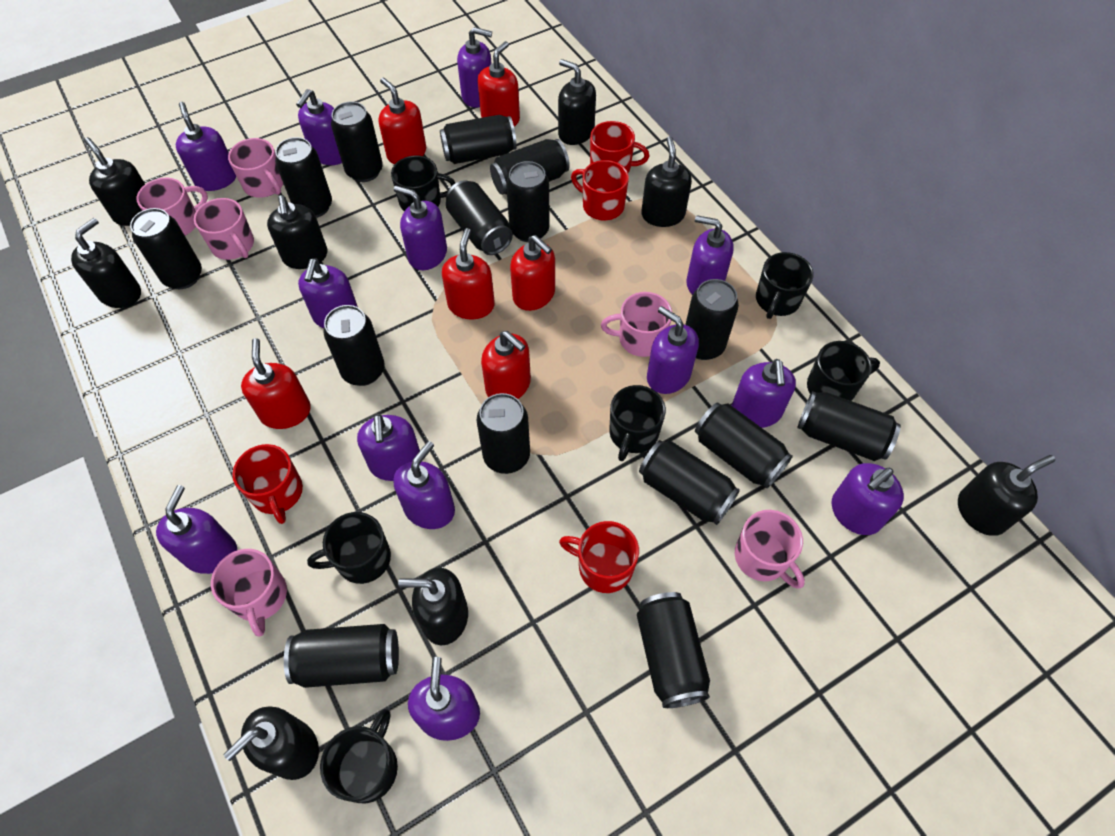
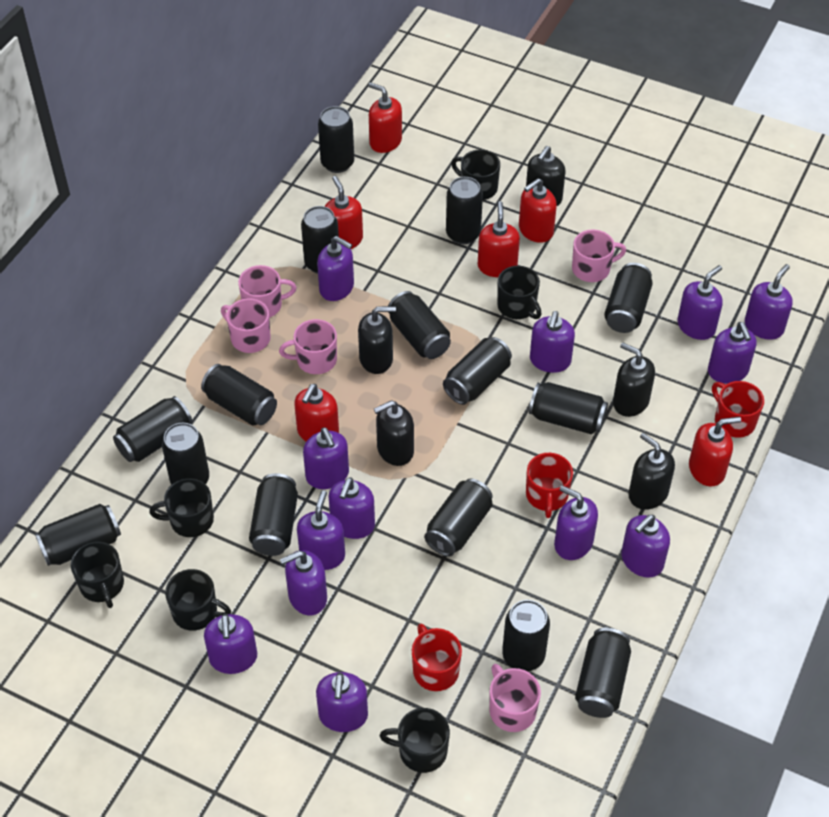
black soap dispenser: 8 -> 5
pink mug: 6 -> 5
red mug: 4 -> 3

